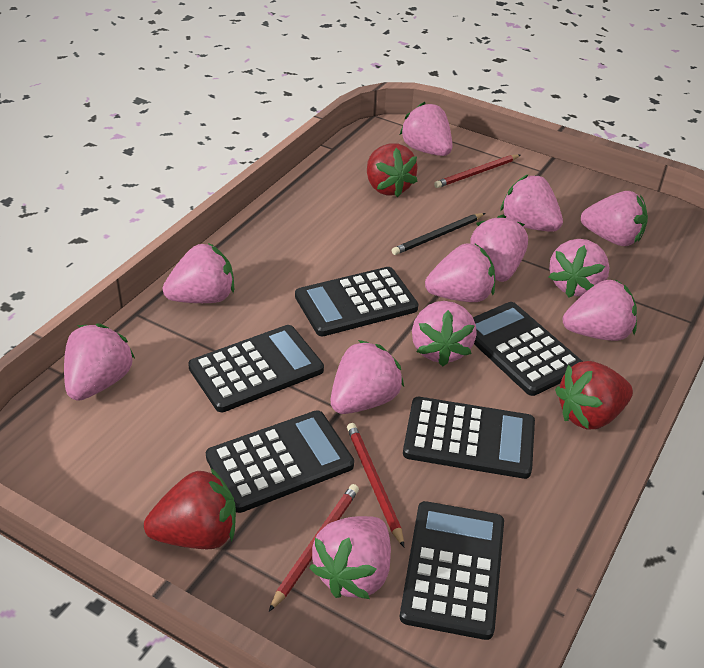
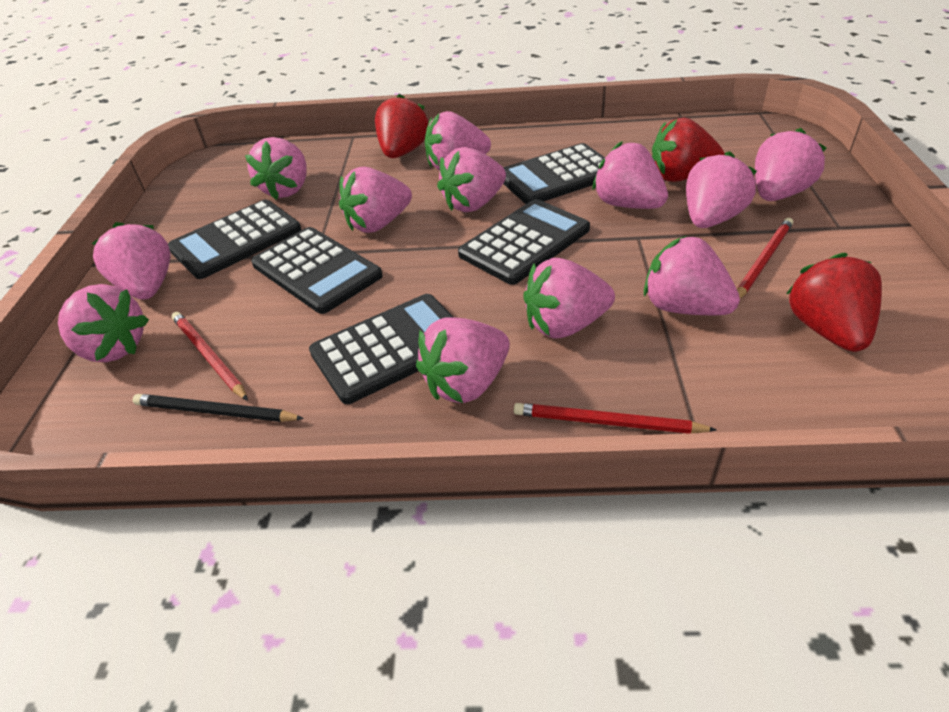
black calculator: 6 -> 5

